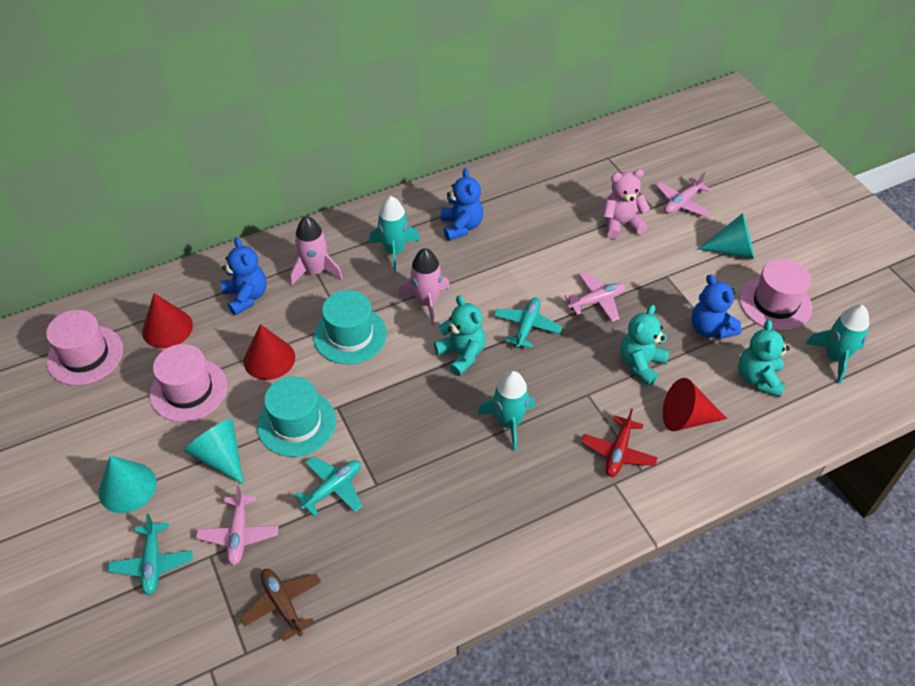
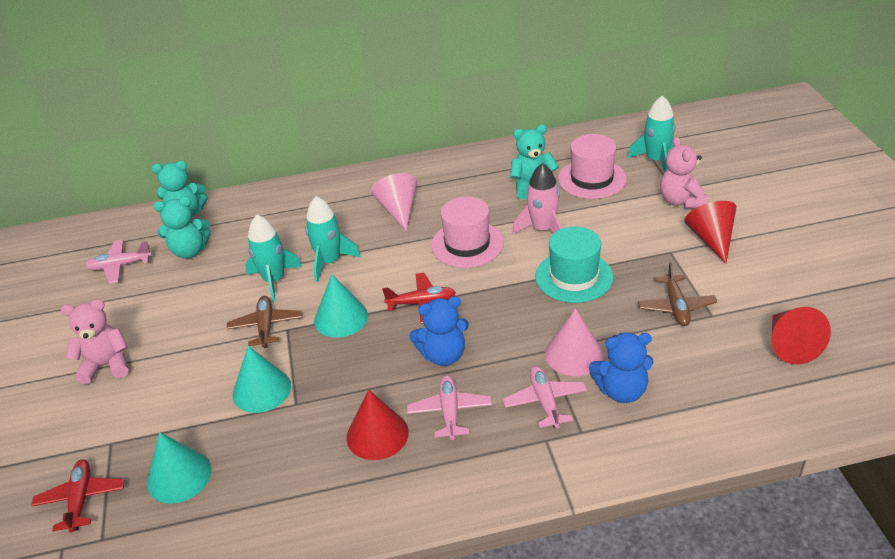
blue teddy bear: 3 -> 2
brown plane: 1 -> 2
pink cone: 0 -> 2
pink hat: 3 -> 2
pink rocket: 2 -> 1
pink teddy bear: 1 -> 2
red plane: 1 -> 2
turquoise hat: 2 -> 1
turquoise plane: 3 -> 0

